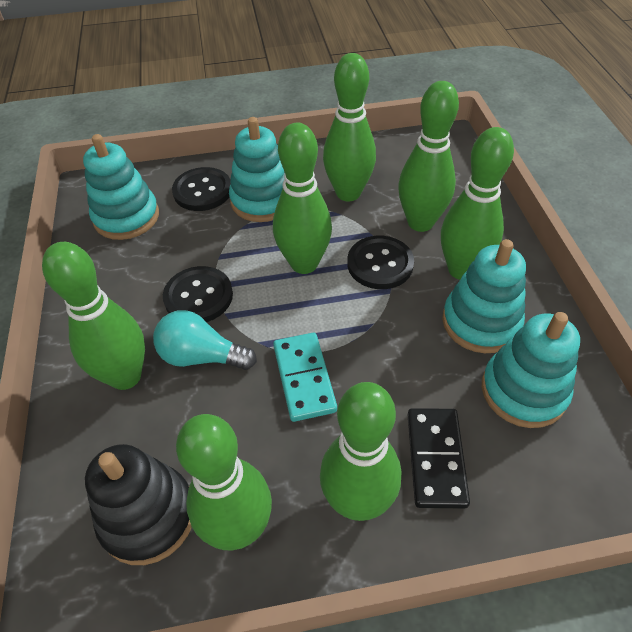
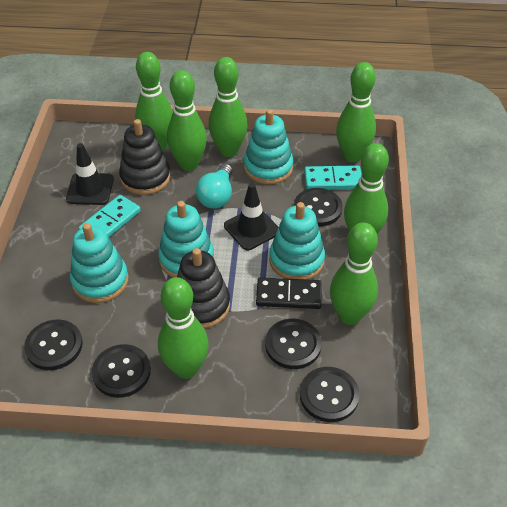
black button: 3 -> 5
black stacking toy: 1 -> 2
black traffic cone: 0 -> 2
turquoise domino: 1 -> 2

